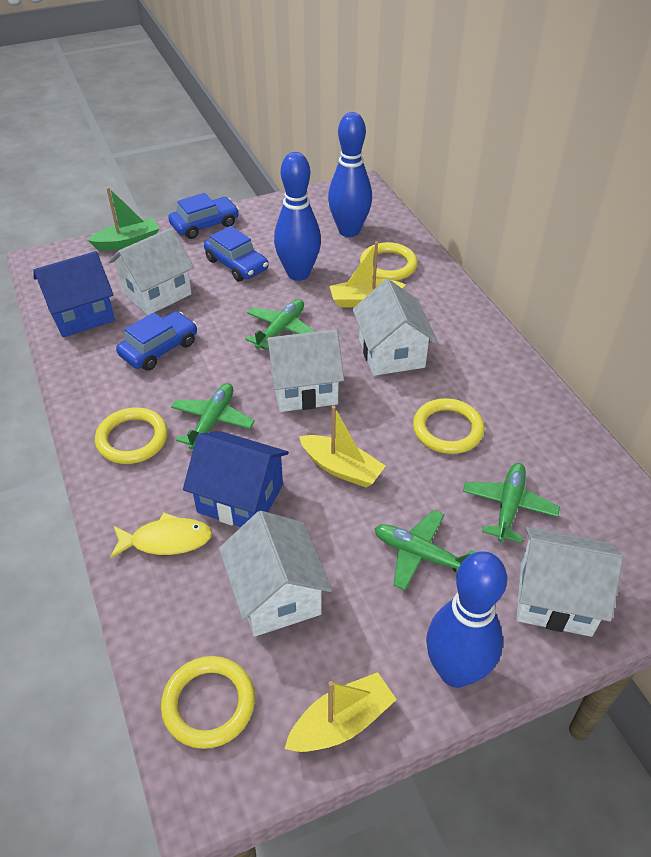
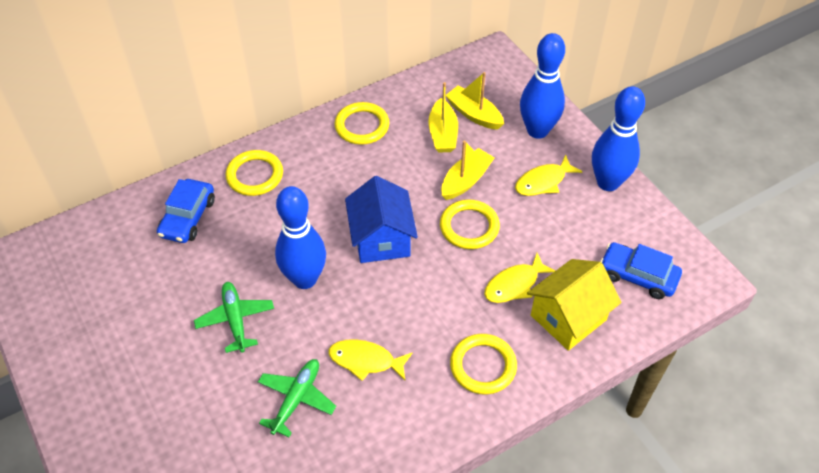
blue car: 3 -> 2
blue house: 2 -> 1
green boat: 1 -> 0
green plane: 4 -> 2
white house: 5 -> 0
yellow fish: 1 -> 3
yellow house: 0 -> 1

